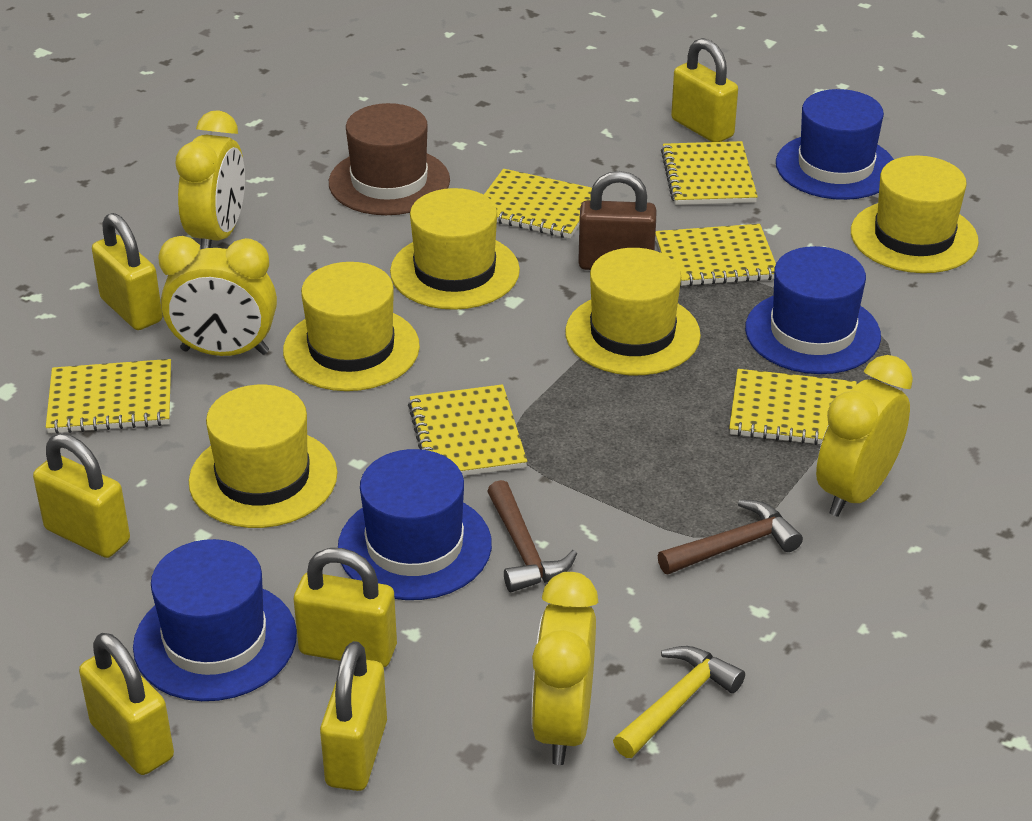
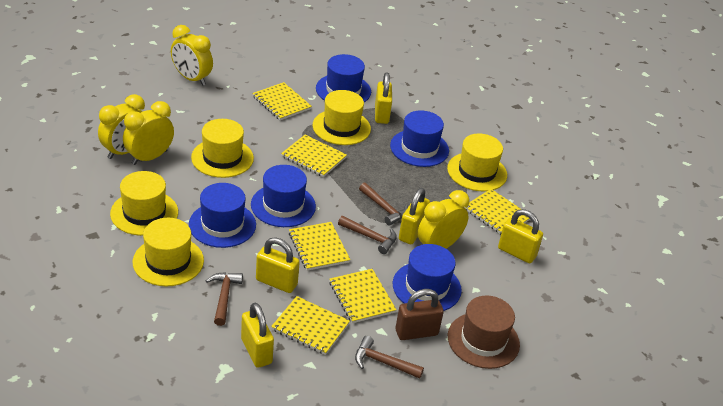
blue hat: 4 -> 5
brown hammer: 2 -> 4
yellow hammer: 1 -> 0
yellow padlock: 6 -> 5

